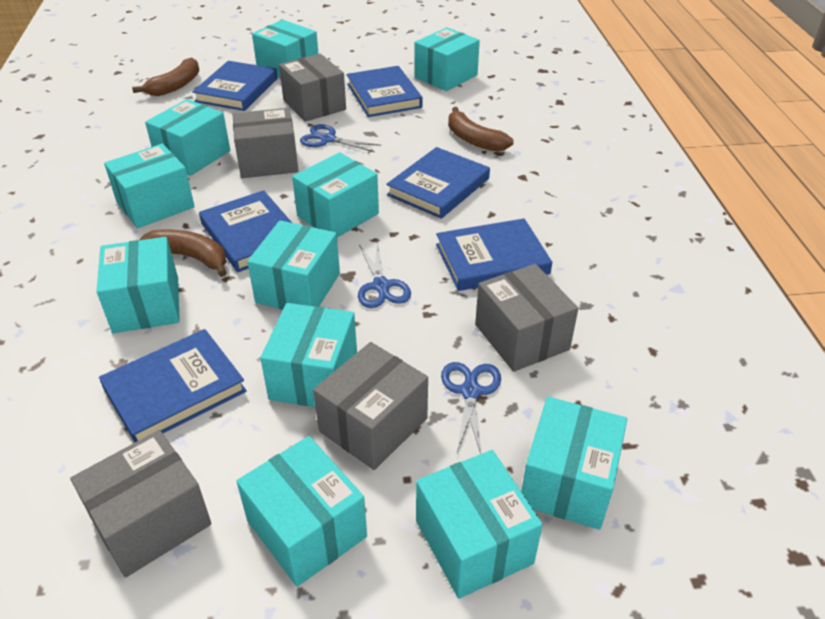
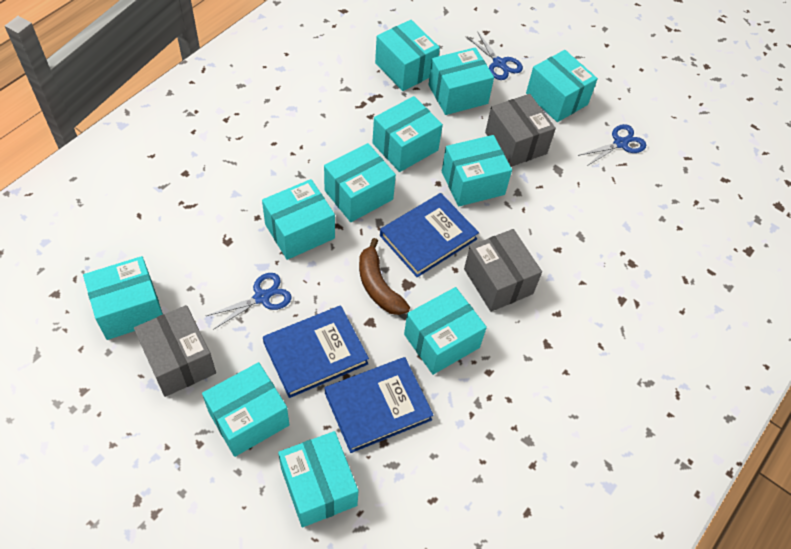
blue book: 6 -> 3
brown banana: 3 -> 1
grey box: 5 -> 3

